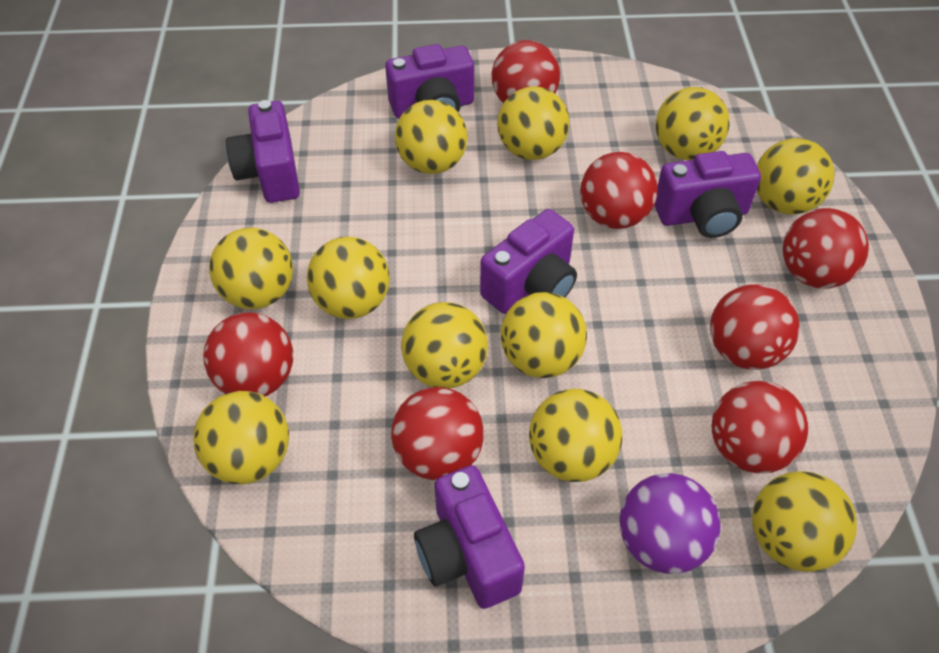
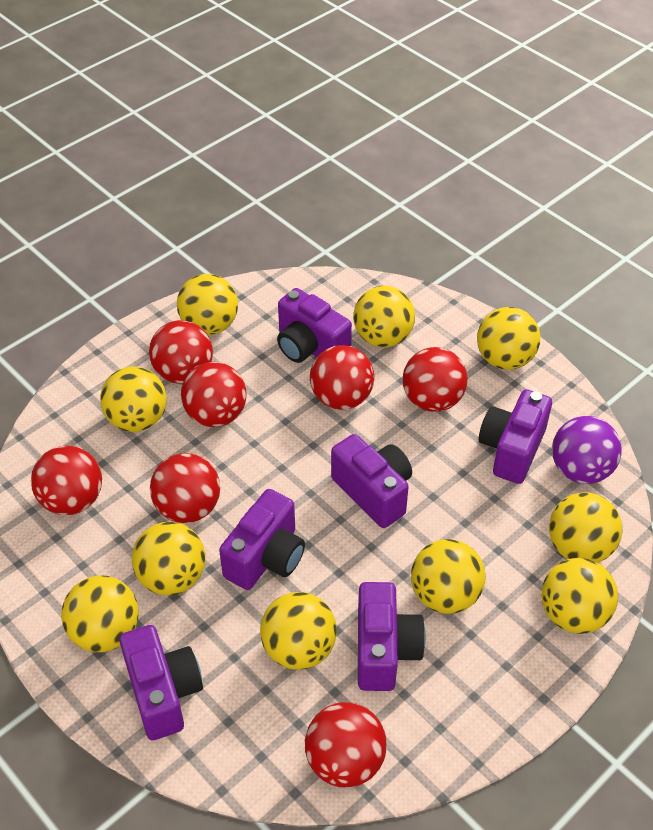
purple camera: 5 -> 6
yellow ball: 11 -> 10

